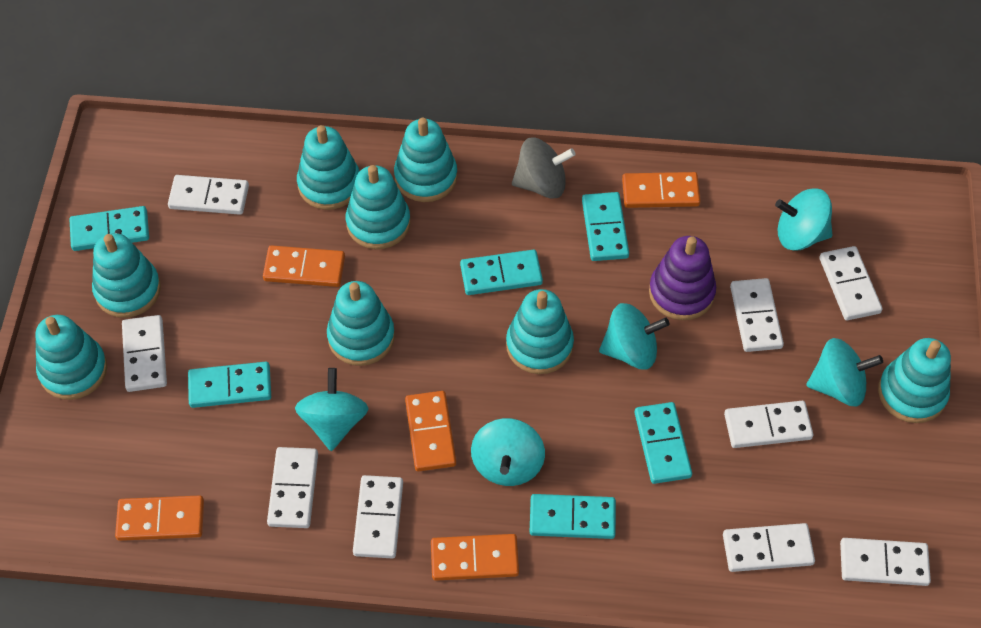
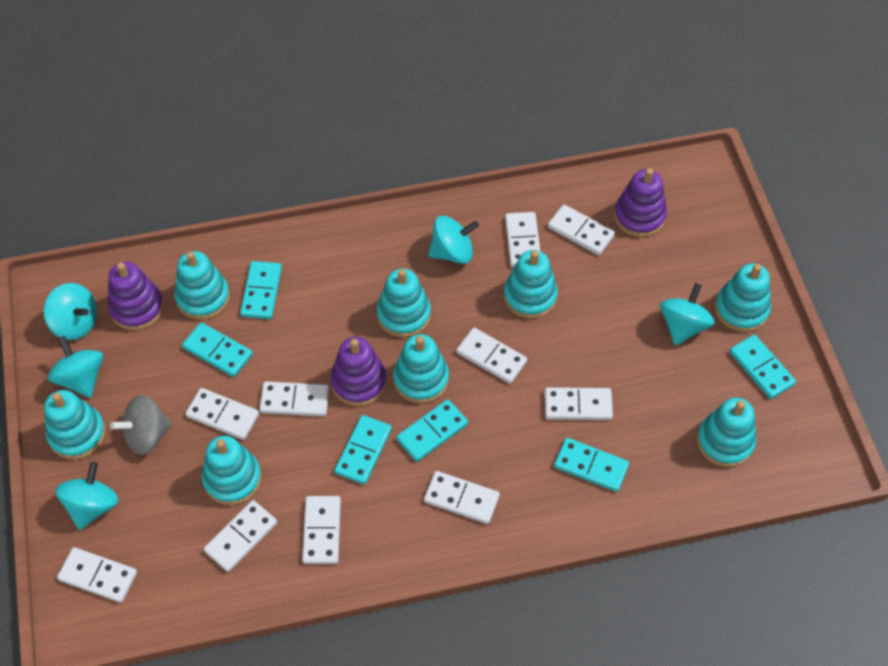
orange domino: 5 -> 0
purple stacking toy: 1 -> 3
white domino: 9 -> 10

